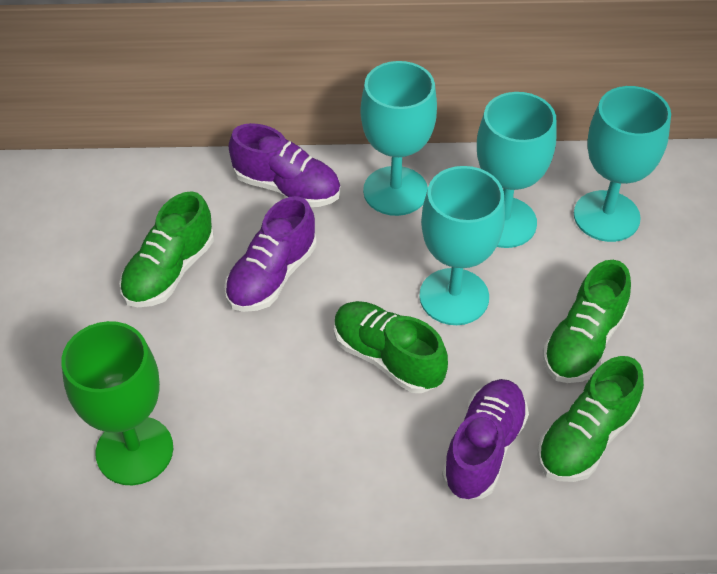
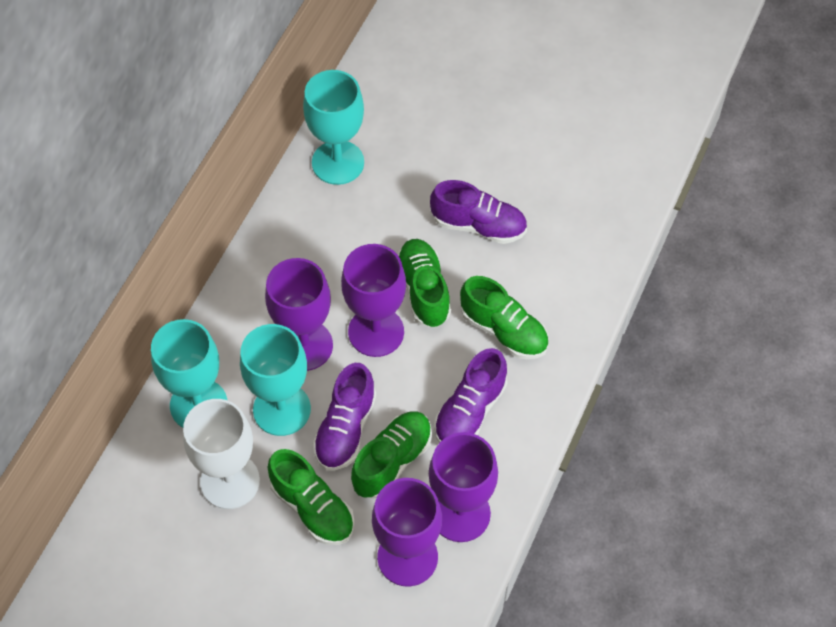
green goblet: 1 -> 0
purple goblet: 0 -> 4
turquoise goblet: 4 -> 3
white goblet: 0 -> 1

